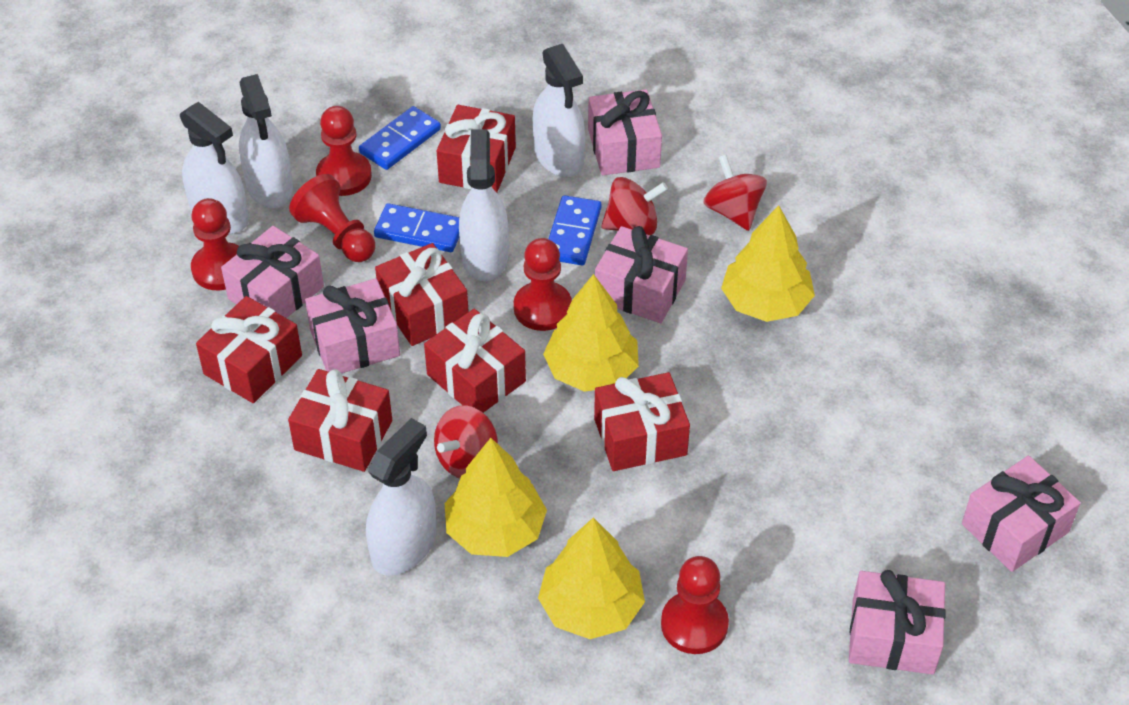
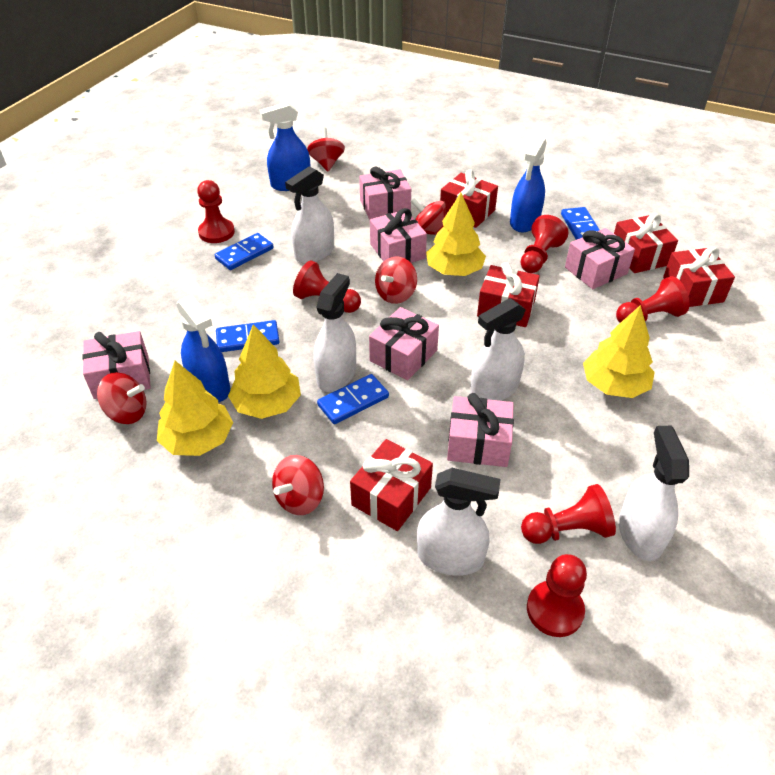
blue domino: 3 -> 4
blue spray bottle: 0 -> 3
red gift: 6 -> 5
red pawn: 5 -> 6
red spinning top: 3 -> 5

